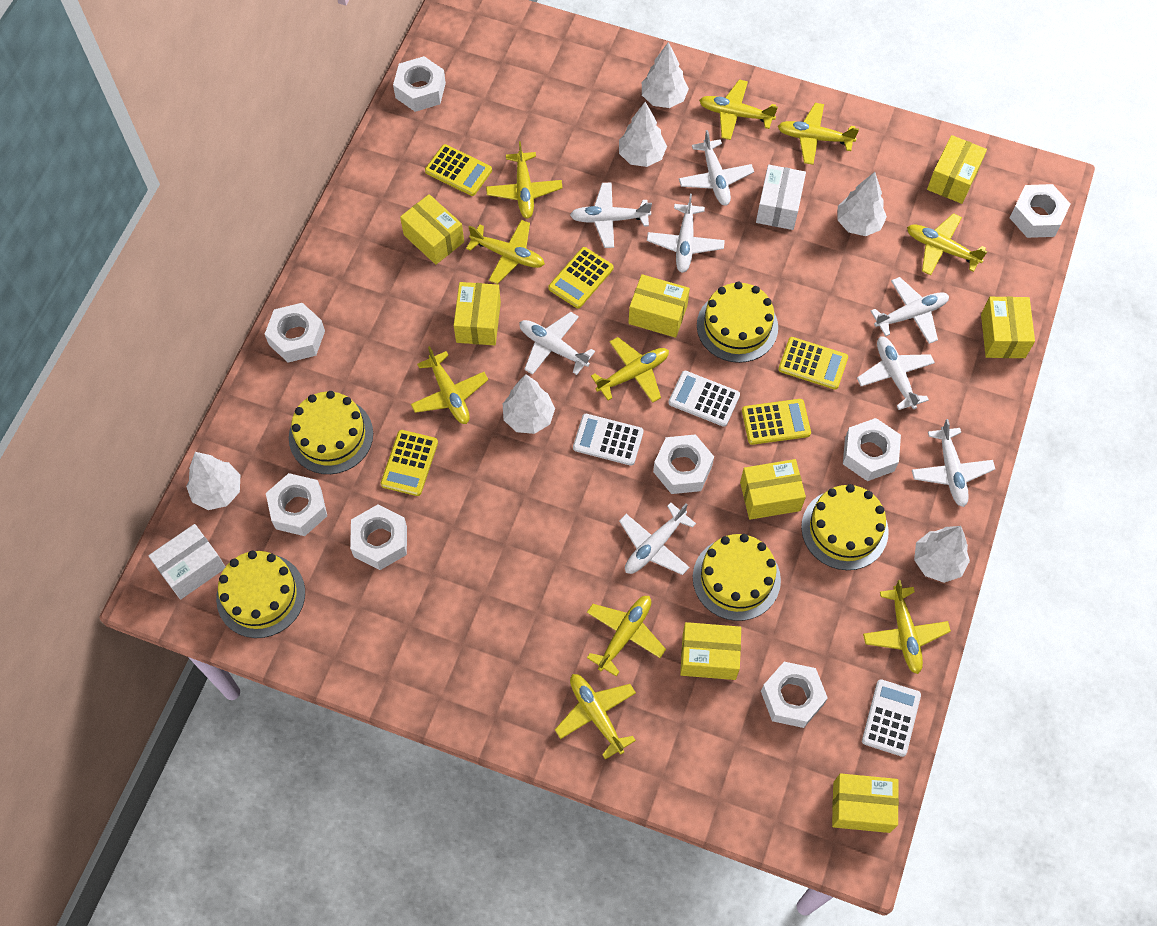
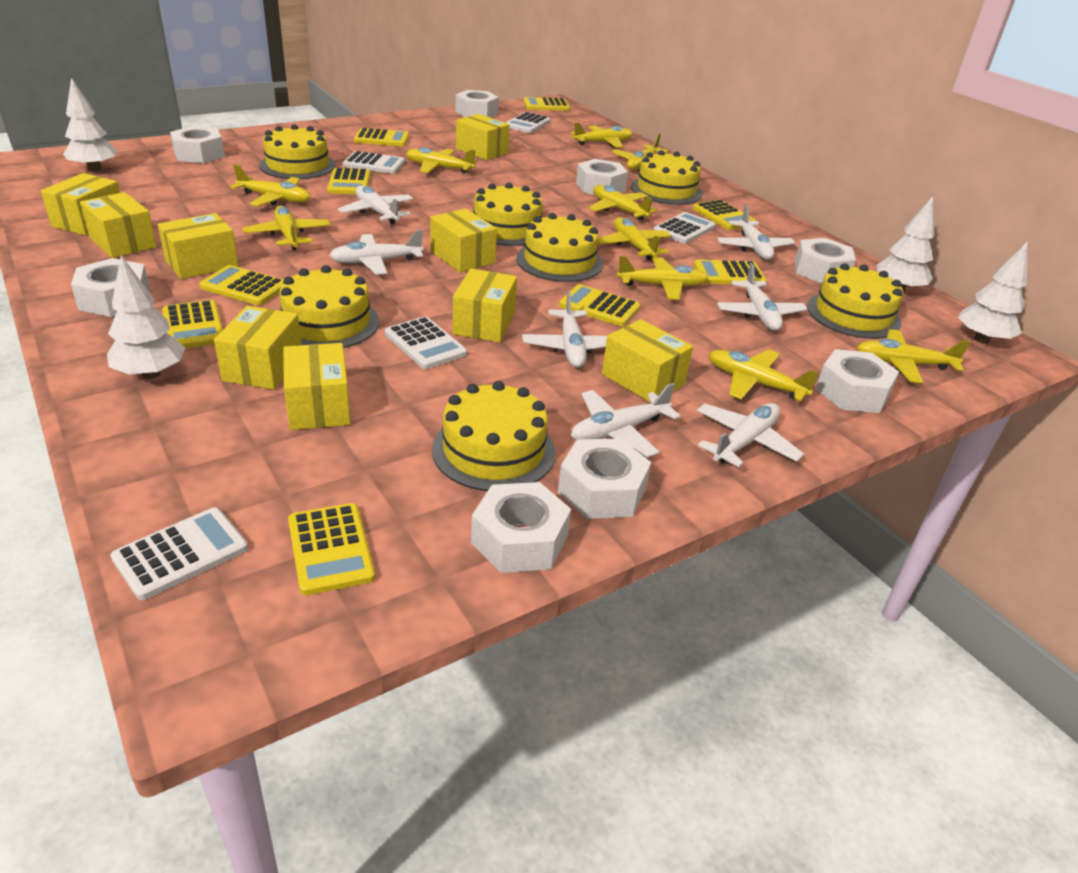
white box: 2 -> 0
white calculator: 3 -> 5
white plane: 8 -> 7
white tree: 6 -> 4
yellow box: 8 -> 9
yellow cake: 5 -> 7
yellow calculator: 5 -> 9

